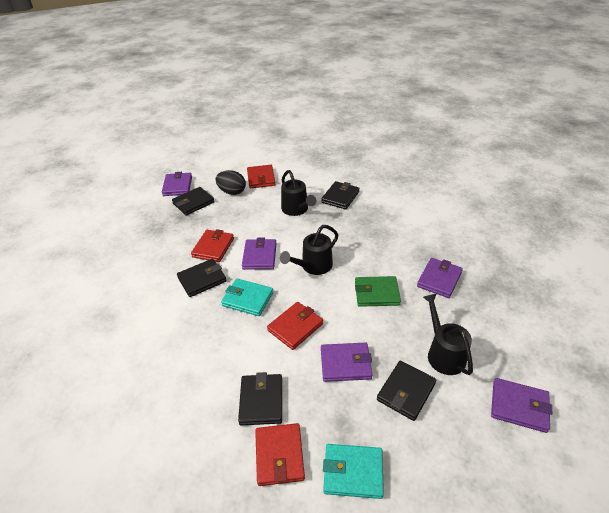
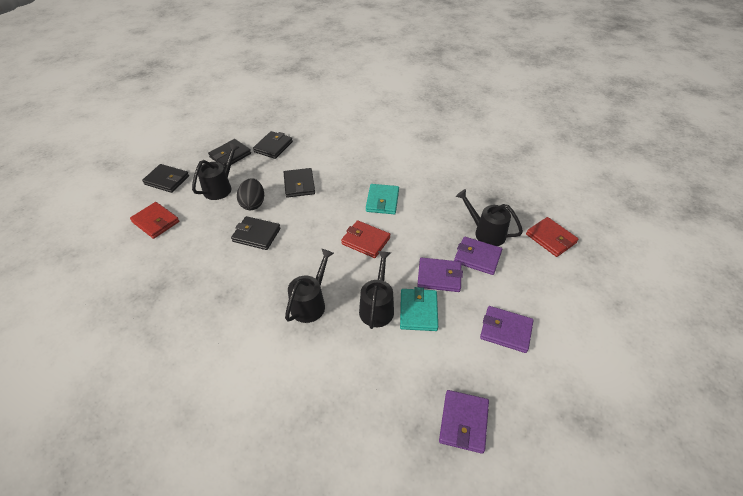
black watering can: 3 -> 4
green wallet: 1 -> 0
purple wallet: 5 -> 4
red wallet: 4 -> 3

